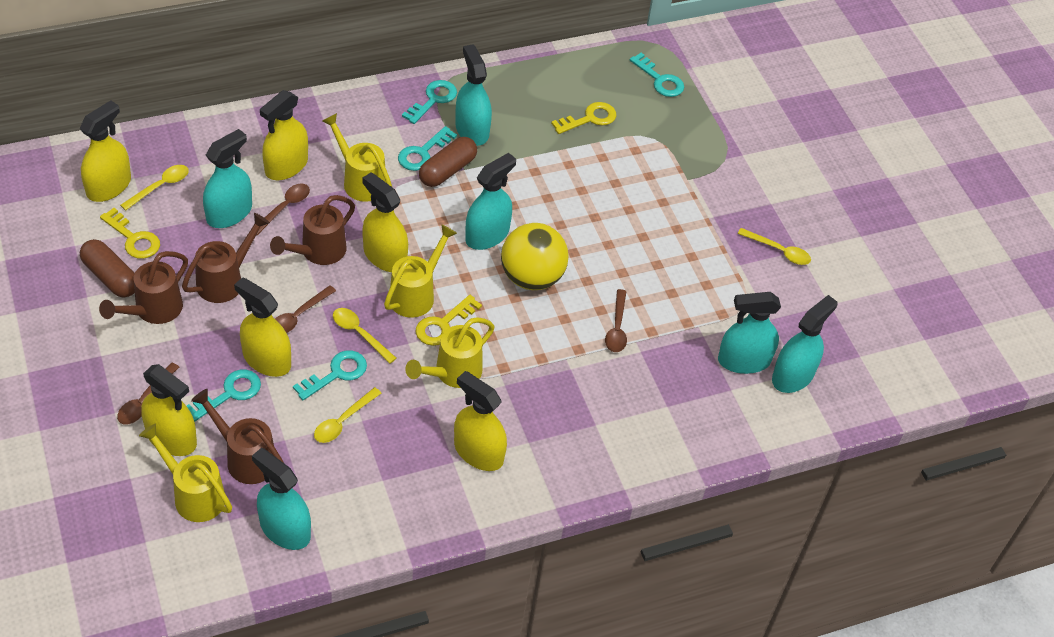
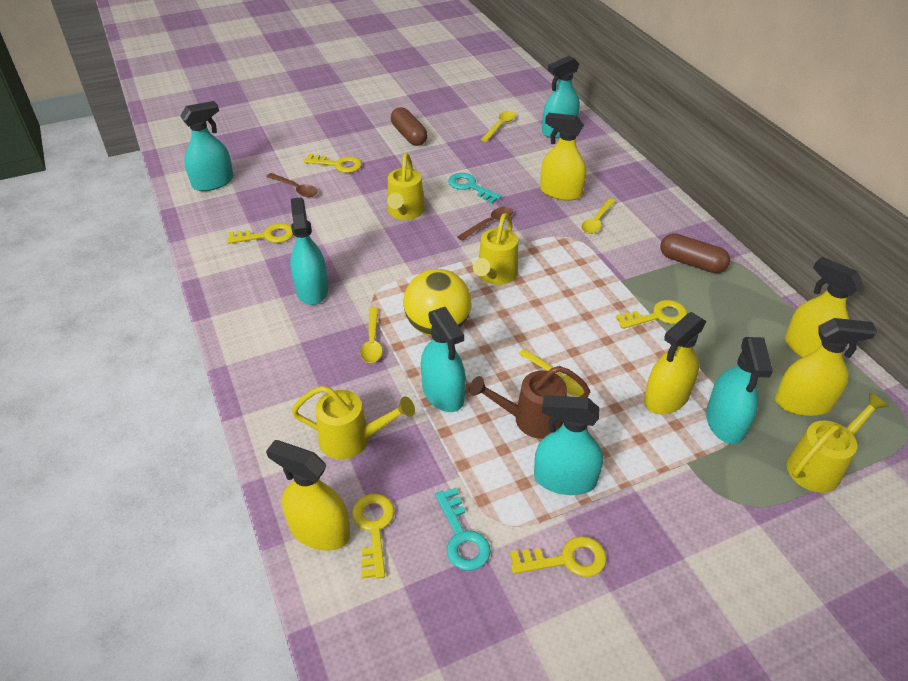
brown spoon: 4 -> 2
brown watering can: 4 -> 1
turquoise key: 5 -> 2
yellow key: 3 -> 5
yellow spray bottle: 6 -> 5

